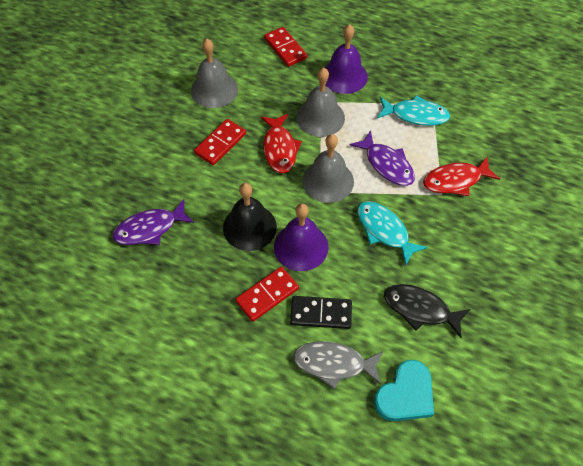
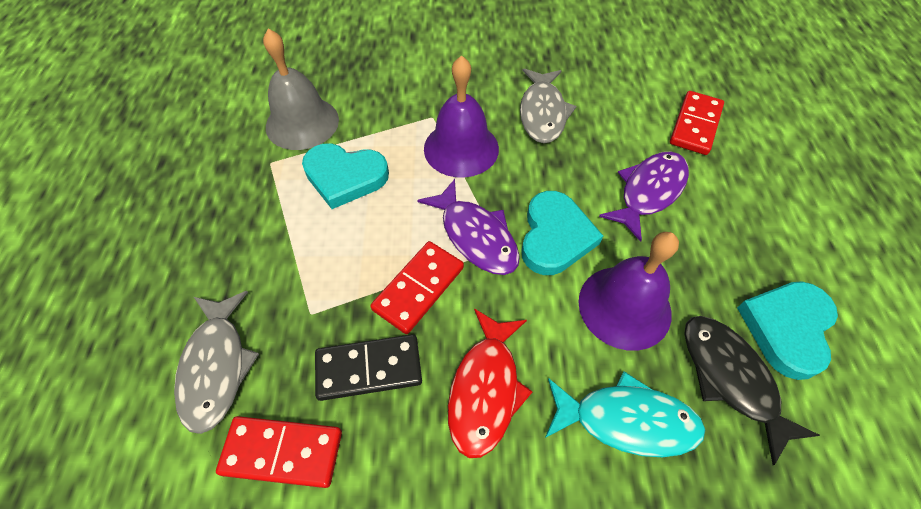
black bell: 1 -> 0
grey bell: 3 -> 1
grey fish: 1 -> 2
red fish: 2 -> 1
turquoise fish: 2 -> 1
turquoise heart: 1 -> 3

